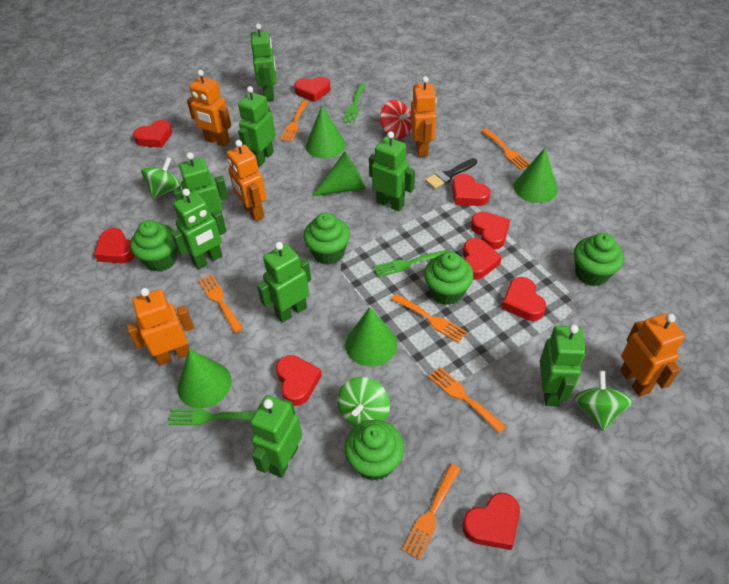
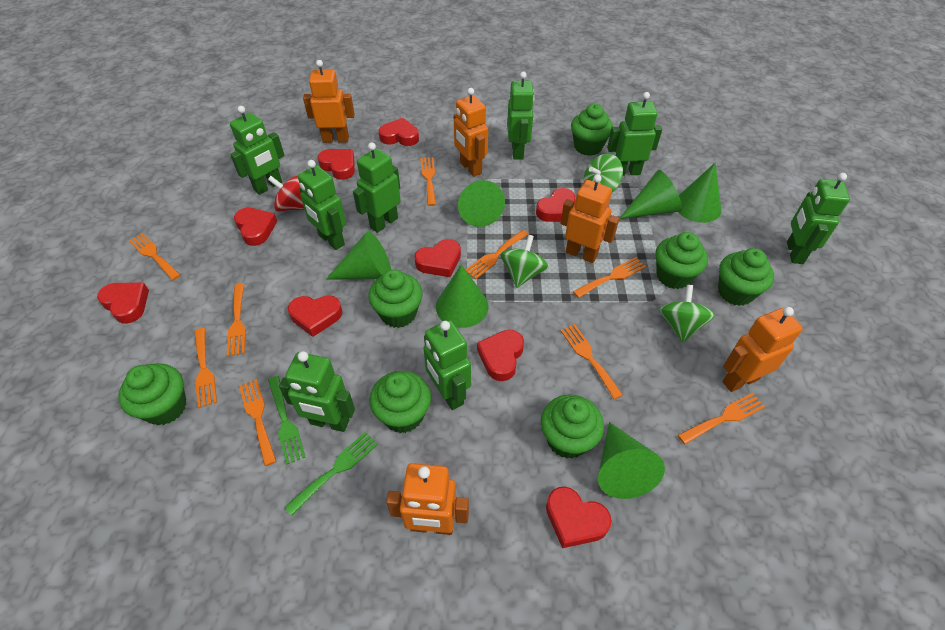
black brush: 1 -> 0
green cone: 5 -> 6
green cupcake: 5 -> 7
green fork: 3 -> 2
orange fork: 6 -> 9

